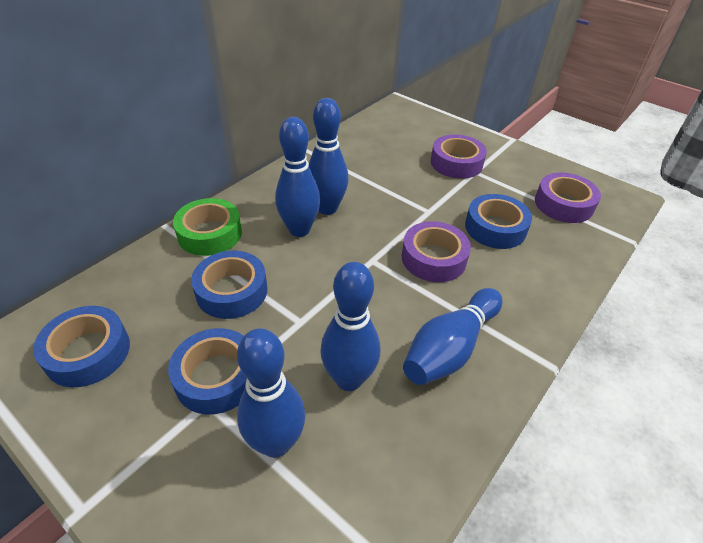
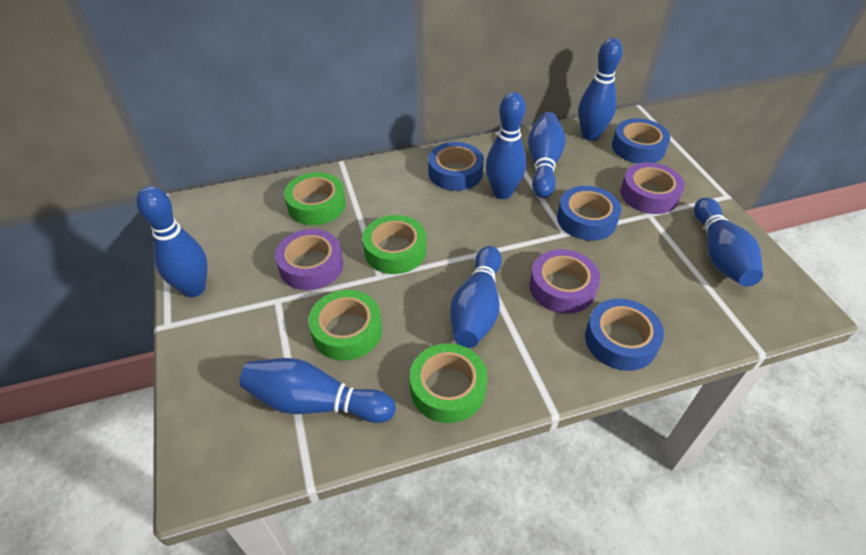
blue bowling pin: 5 -> 7
green tape: 1 -> 4

